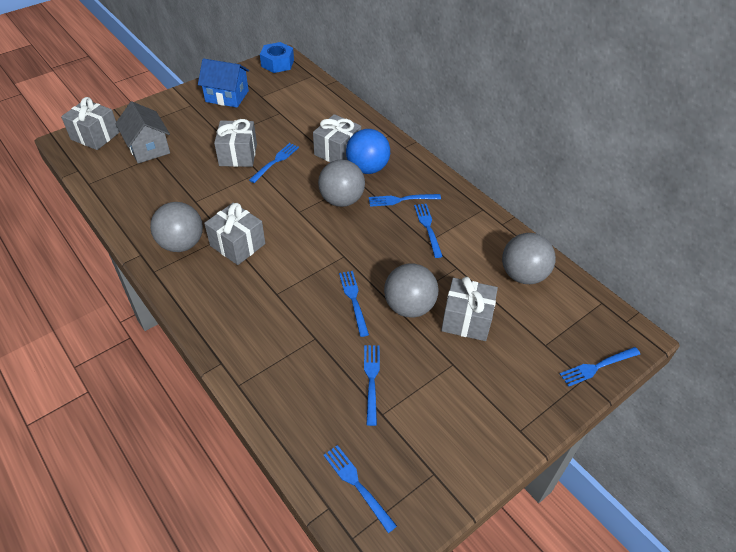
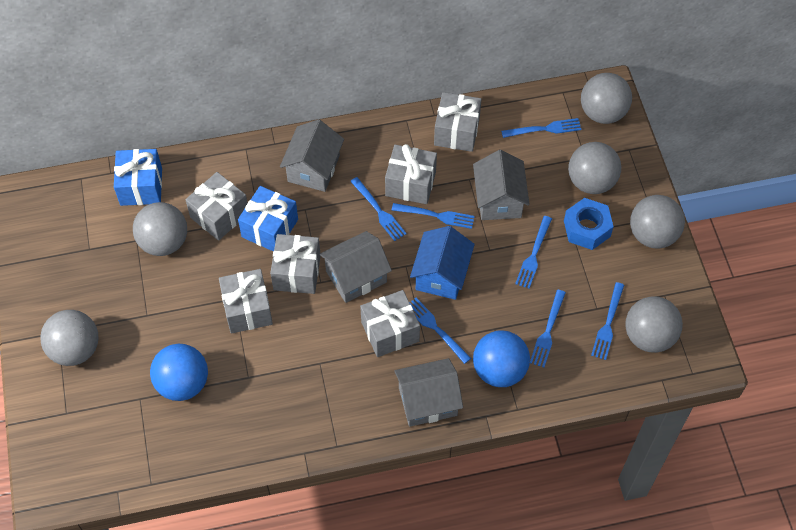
blue ball: 1 -> 2
blue gift: 0 -> 2
grey ball: 4 -> 6
grey gift: 5 -> 6
grey house: 1 -> 4

